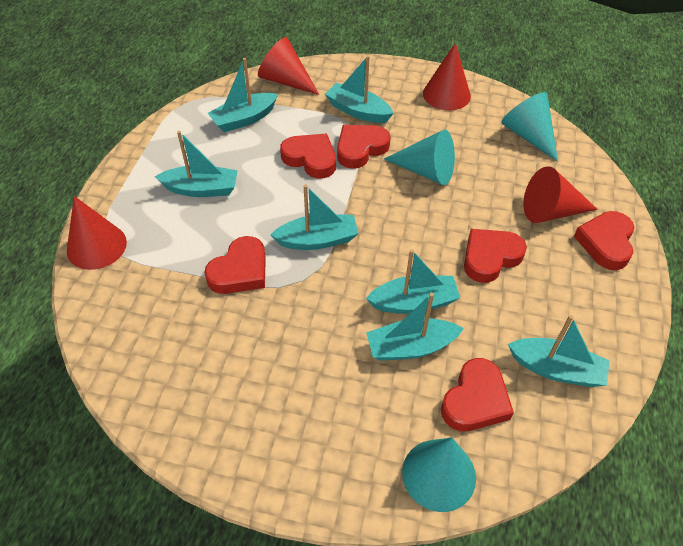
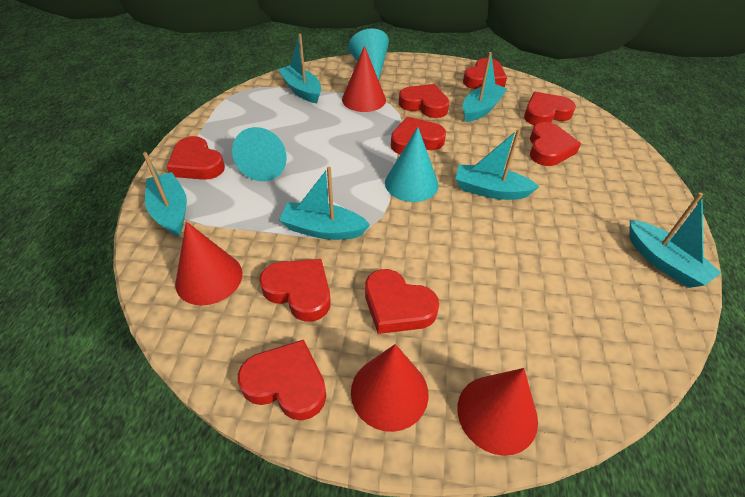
red heart: 6 -> 9
turquoise boat: 7 -> 6

